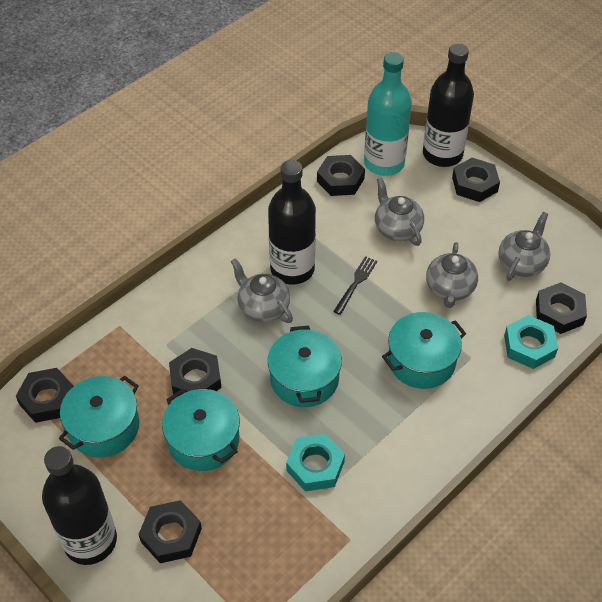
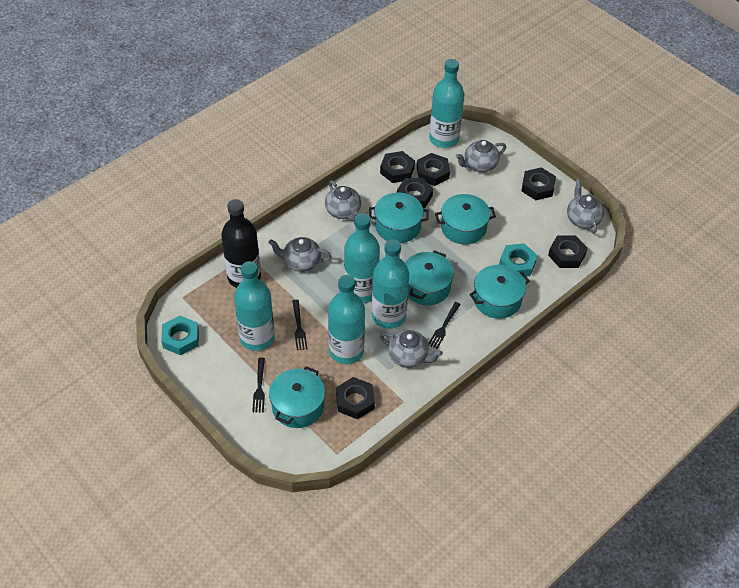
black bottle: 3 -> 1
black fork: 1 -> 3
grey teapot: 4 -> 5
turquoise bottle: 1 -> 5
turquoise pot: 4 -> 5

